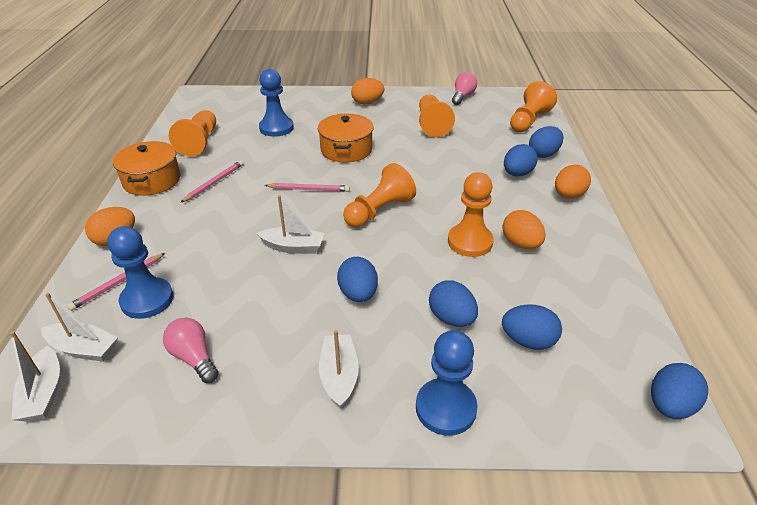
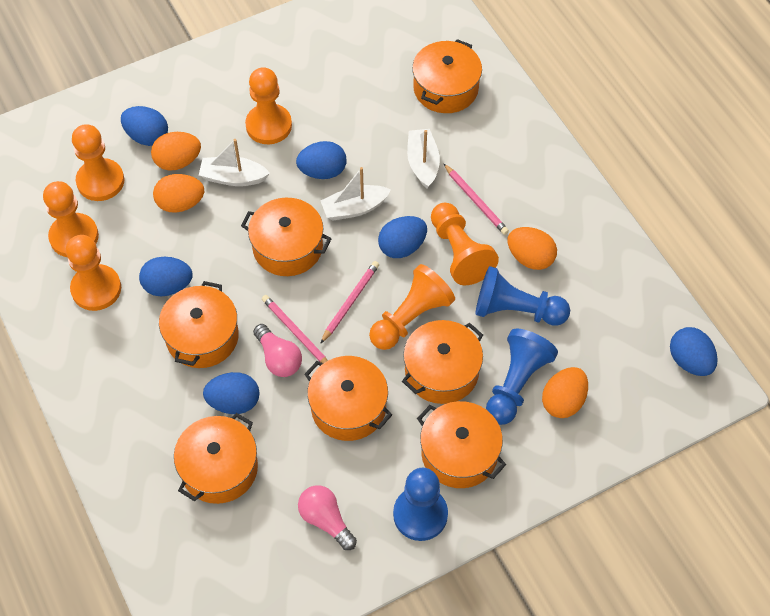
orange pawn: 5 -> 6
orange pot: 2 -> 7
white boat: 4 -> 3

